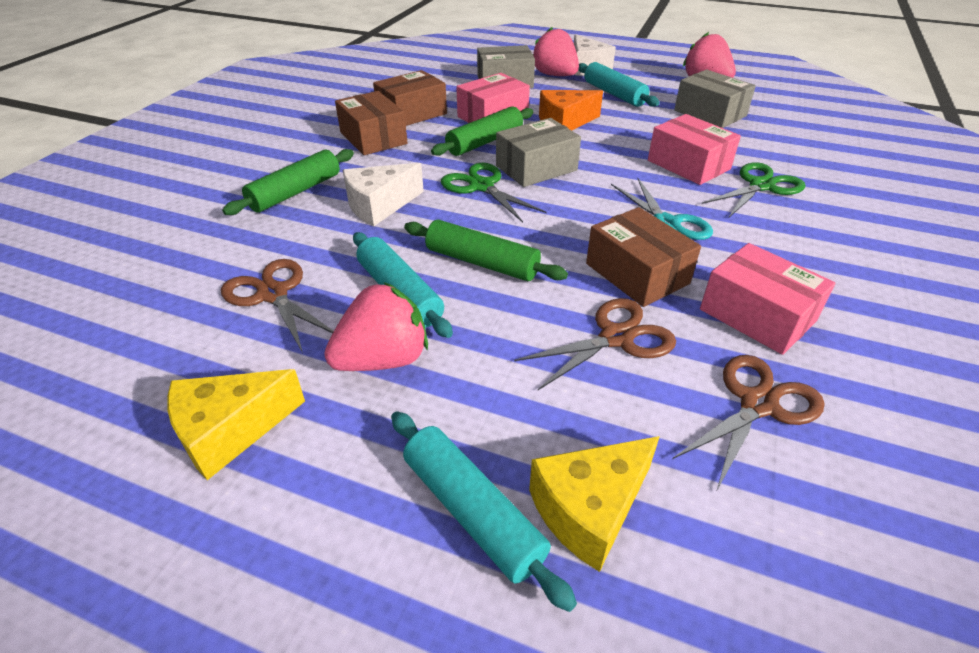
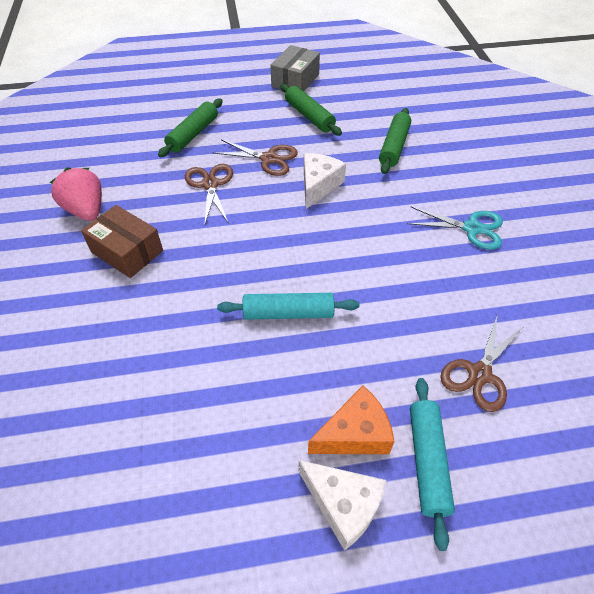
brown box: 3 -> 1
green scissors: 2 -> 0
grey box: 3 -> 1
pink box: 3 -> 0
pink strawberry: 3 -> 1
turquoise rolling pin: 3 -> 2
yellow cheese: 2 -> 0

